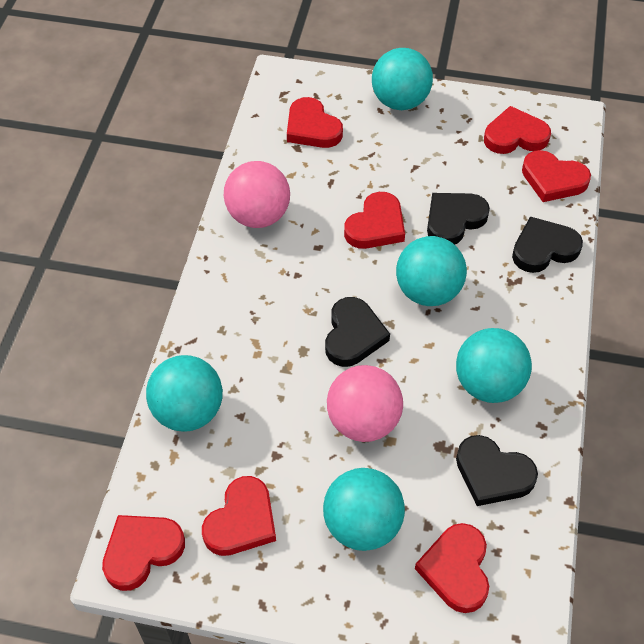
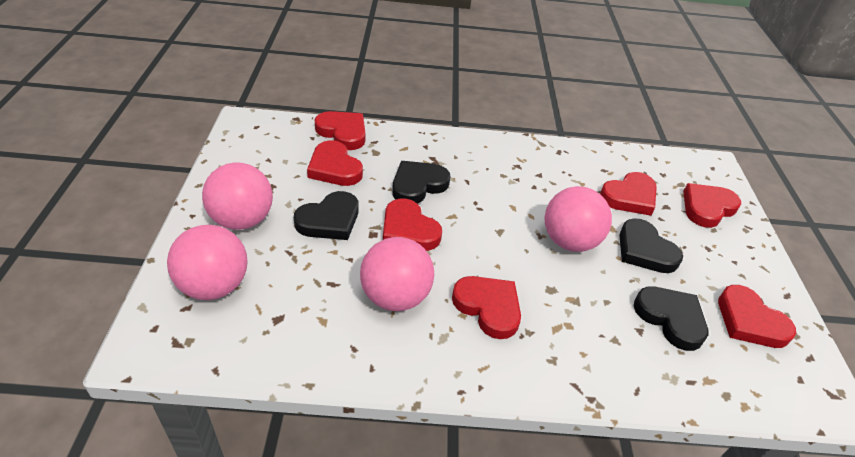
pink ball: 2 -> 4
turquoise ball: 5 -> 0

